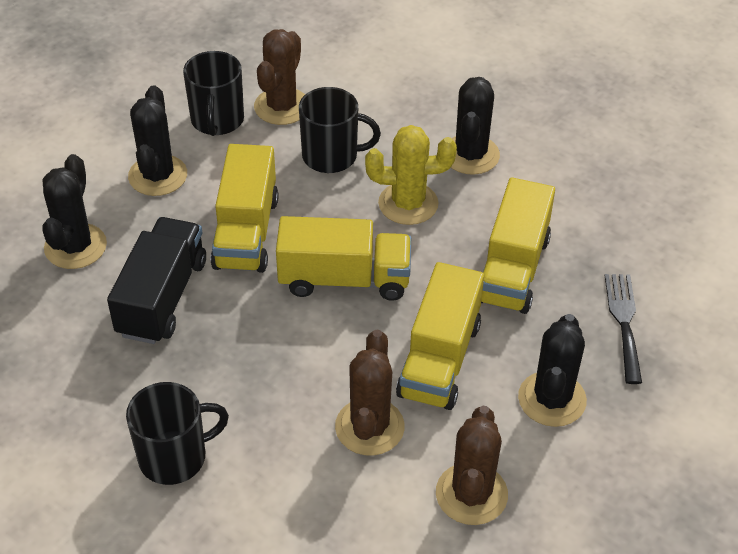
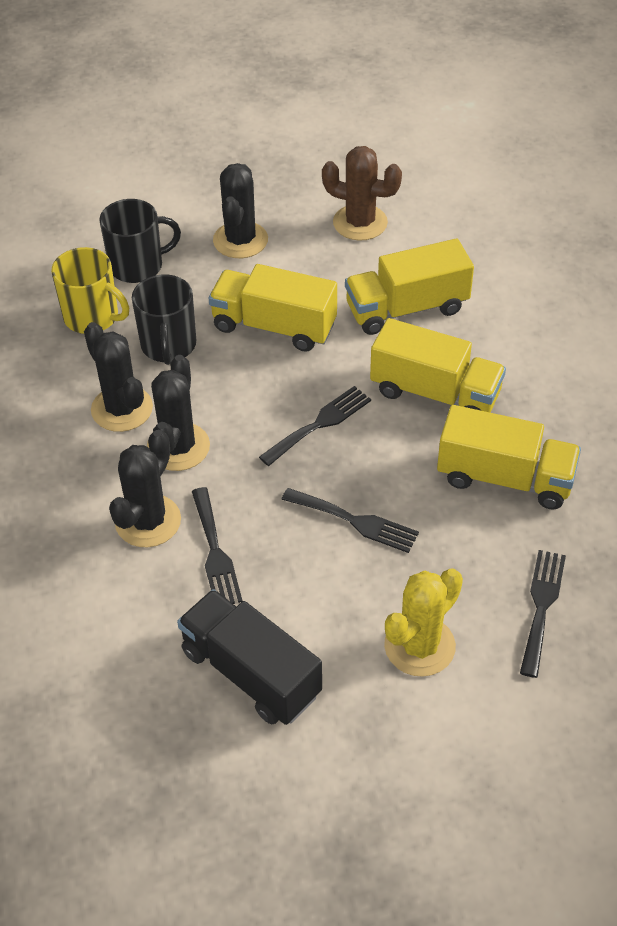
black fork: 1 -> 4
black mug: 3 -> 2
brown cactus: 3 -> 1
yellow mug: 0 -> 1

